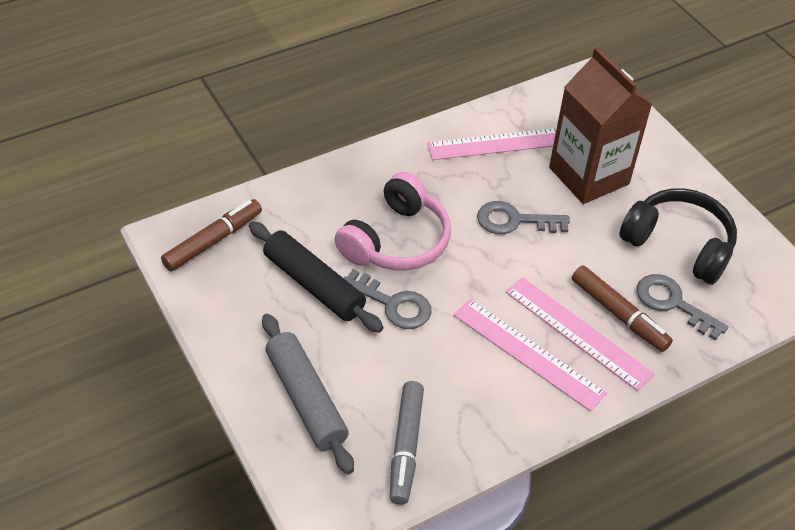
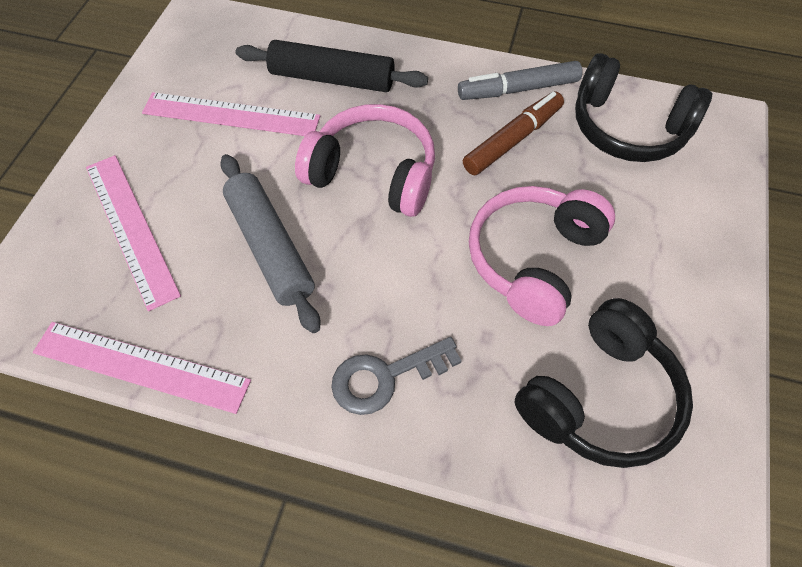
black headphones: 1 -> 2
brown carton: 1 -> 0
brown marker: 2 -> 1
grey key: 3 -> 1
pink headphones: 1 -> 2

